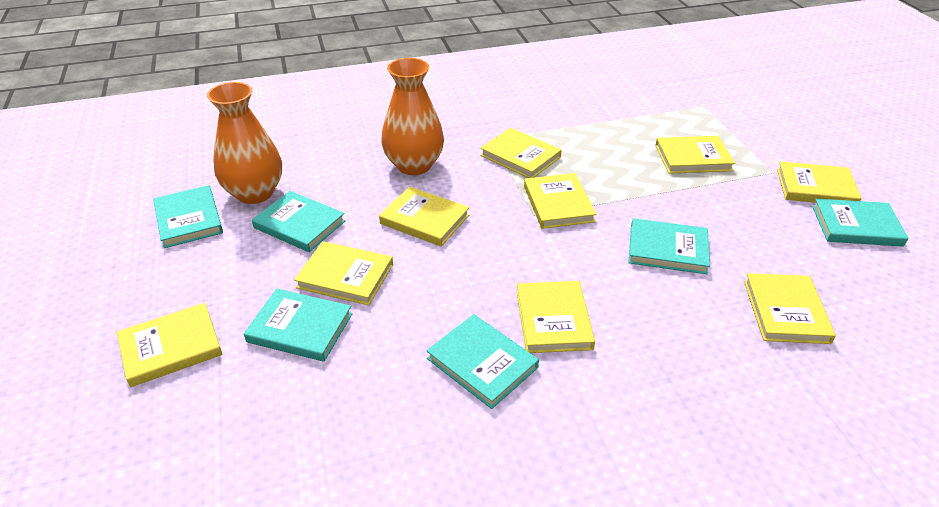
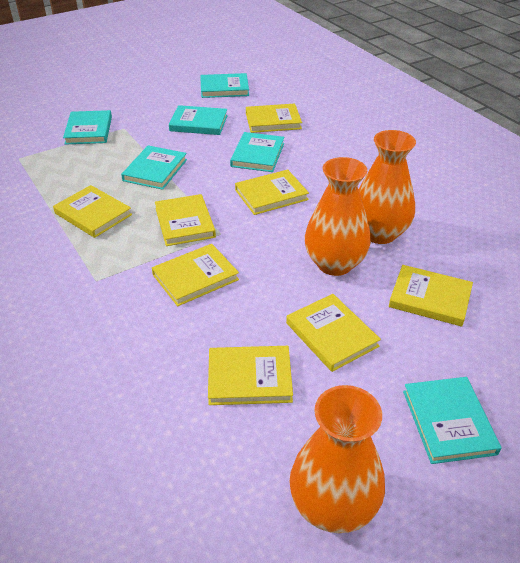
orange vase: 2 -> 3
yellow book: 9 -> 8

